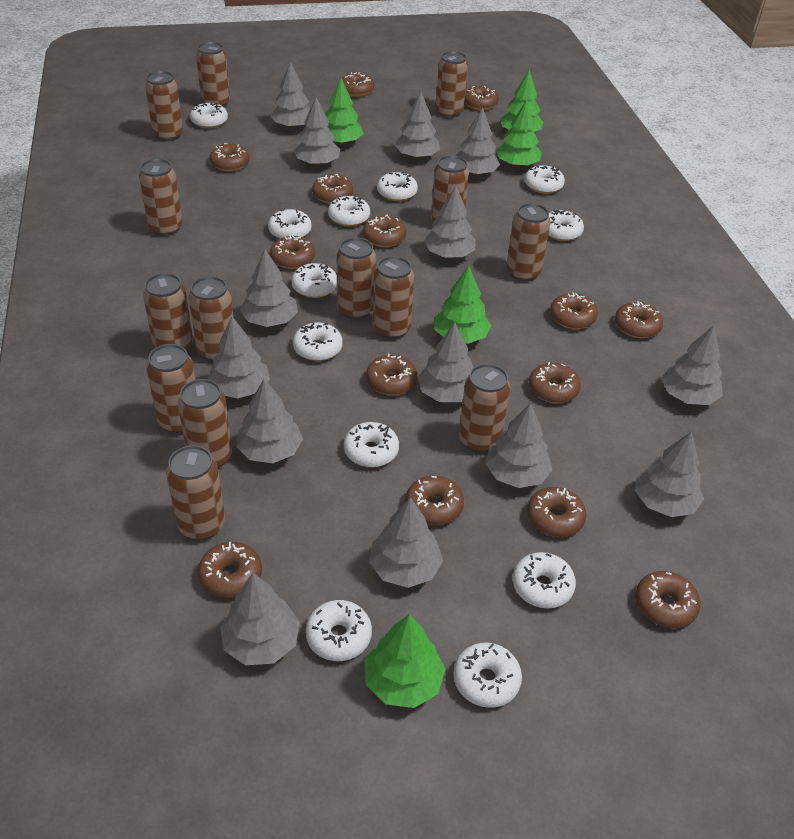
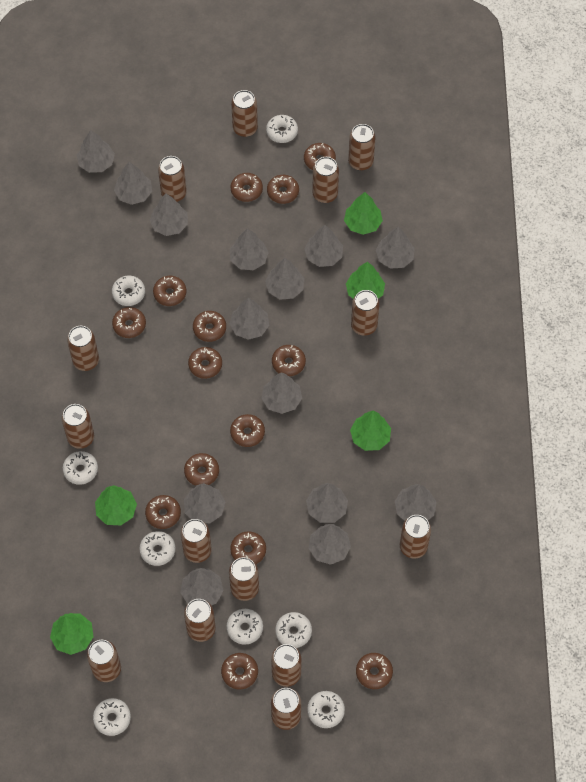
white donut: 12 -> 8

